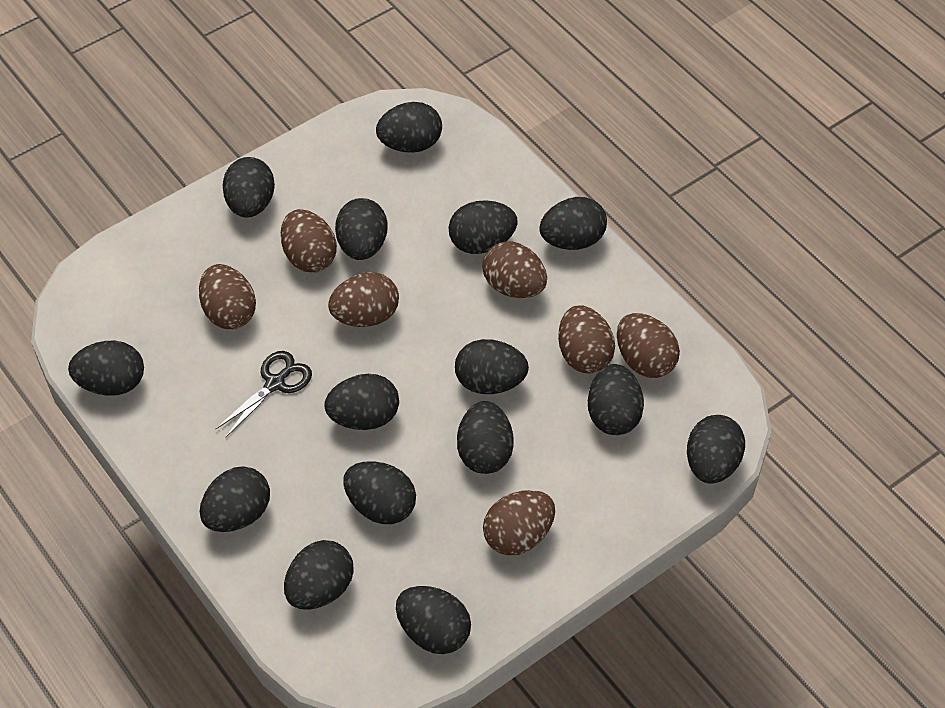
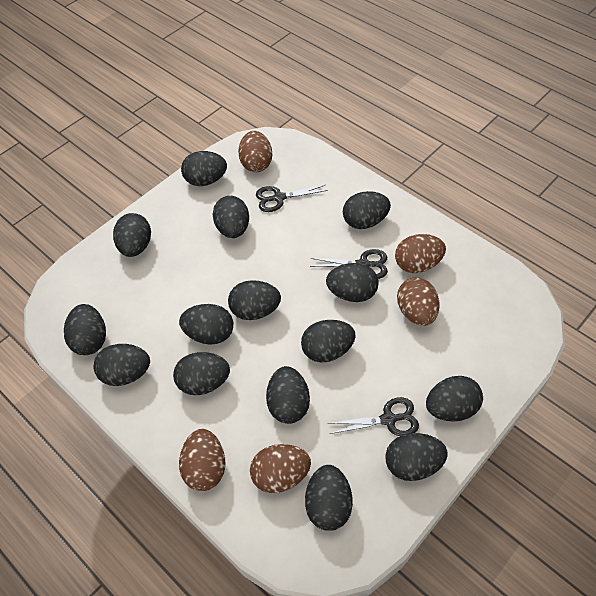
black scissors: 1 -> 3
brown egg: 7 -> 5

